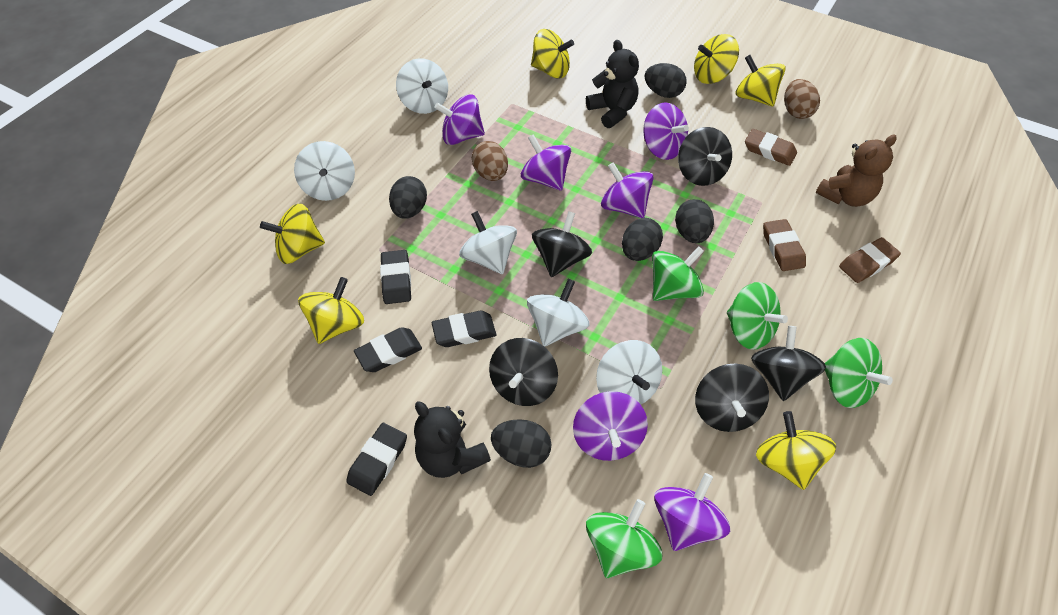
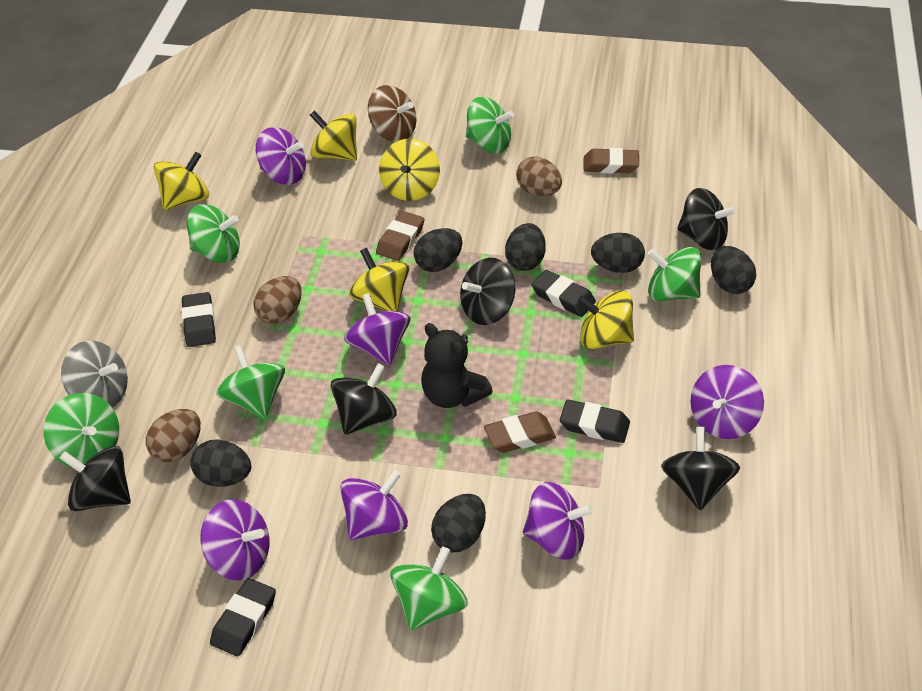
black egg: 5 -> 6
black teddy bear: 2 -> 1
brown egg: 2 -> 3
brown spinning top: 0 -> 1
brown teddy bear: 1 -> 0
green spinning top: 4 -> 6
grey spinning top: 0 -> 1
white spinning top: 5 -> 0
yellow spinning top: 6 -> 5

